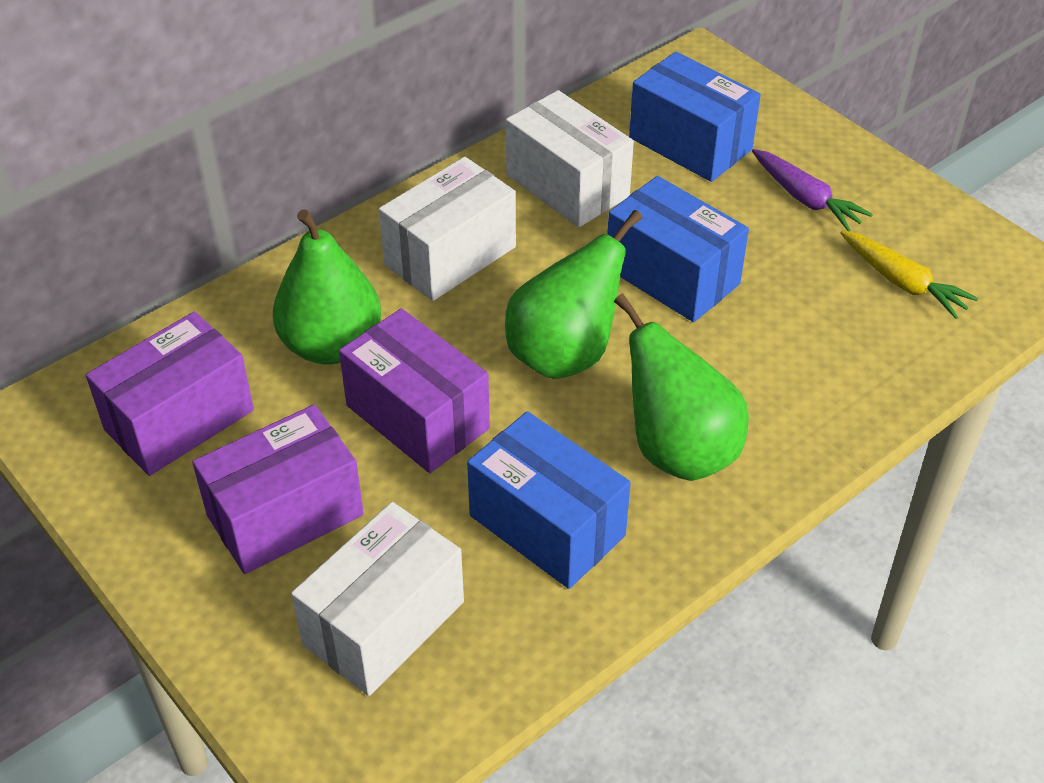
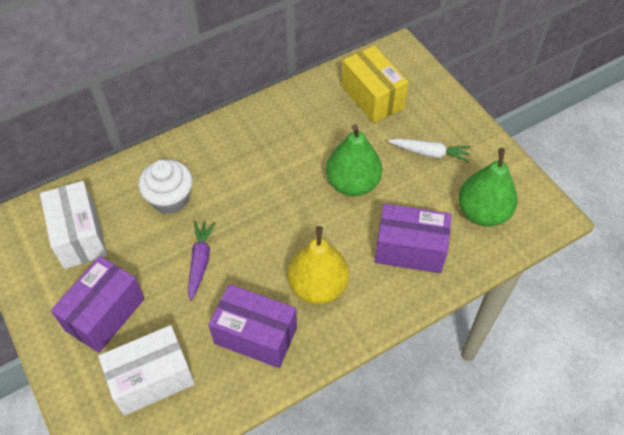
blue box: 3 -> 0
green pear: 3 -> 2
white box: 3 -> 2
white carrot: 0 -> 1
white cupcake: 0 -> 1
yellow box: 0 -> 1
yellow carrot: 1 -> 0
yellow pear: 0 -> 1

